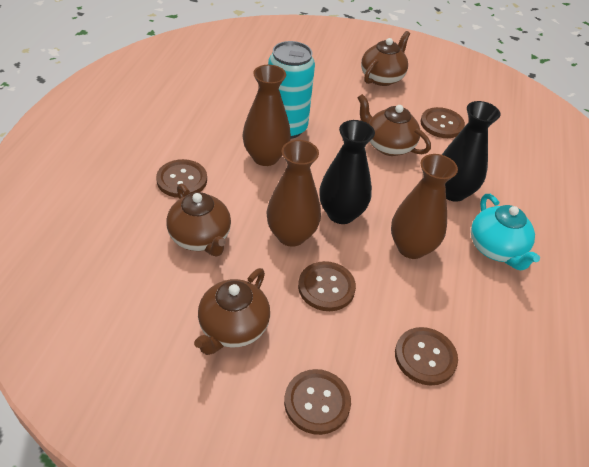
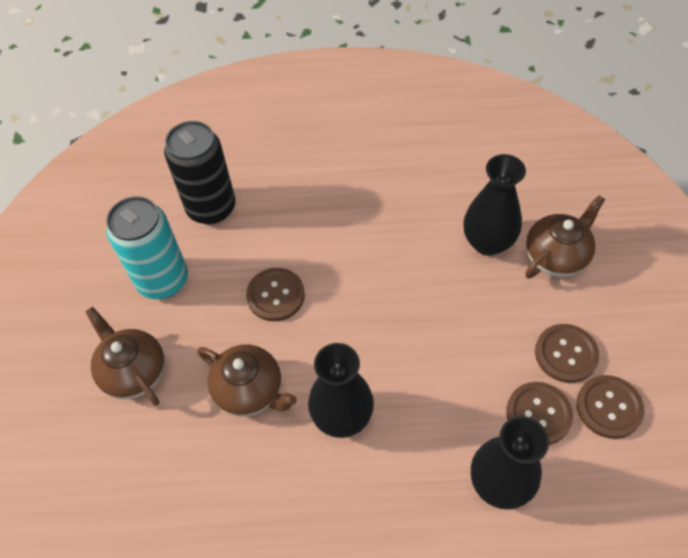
black can: 0 -> 1
black vase: 2 -> 3
brown button: 5 -> 4
brown teapot: 4 -> 3
brown vase: 3 -> 0
turquoise teapot: 1 -> 0

